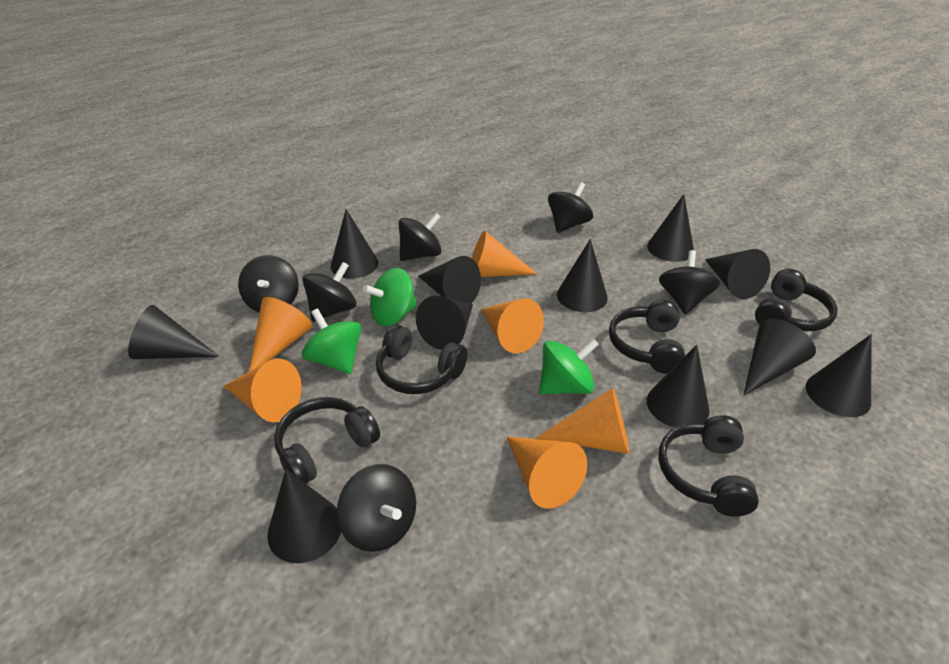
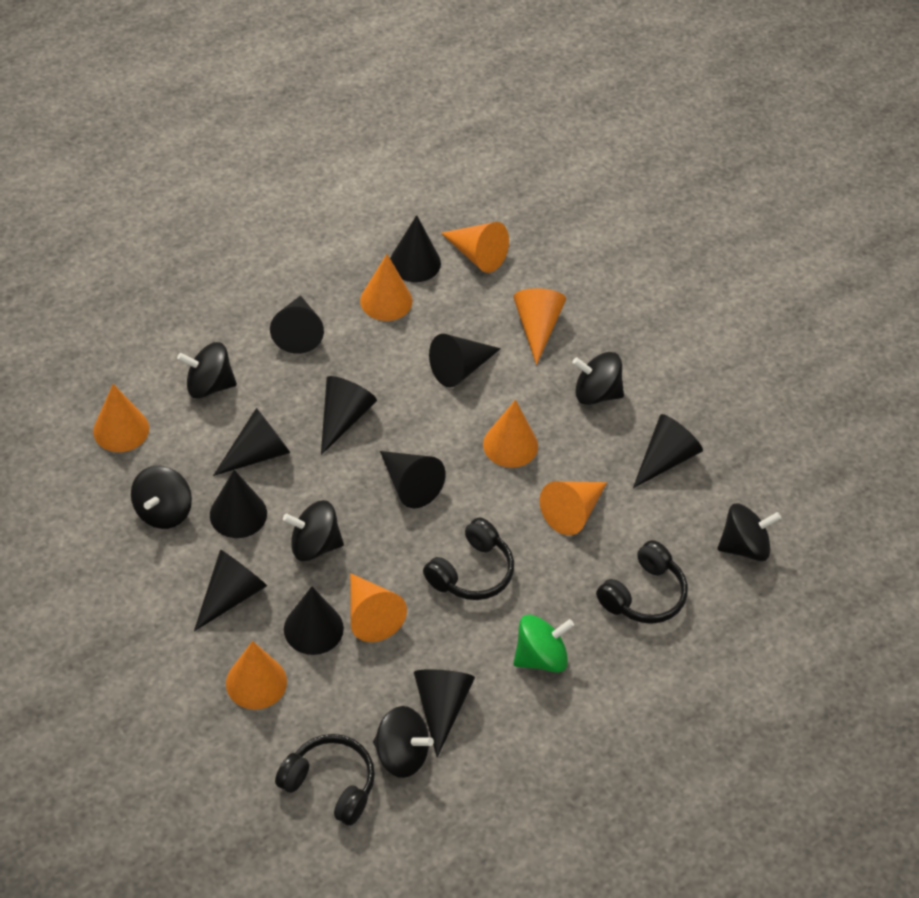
black headphones: 5 -> 3
green spinning top: 3 -> 1
orange cone: 6 -> 8

